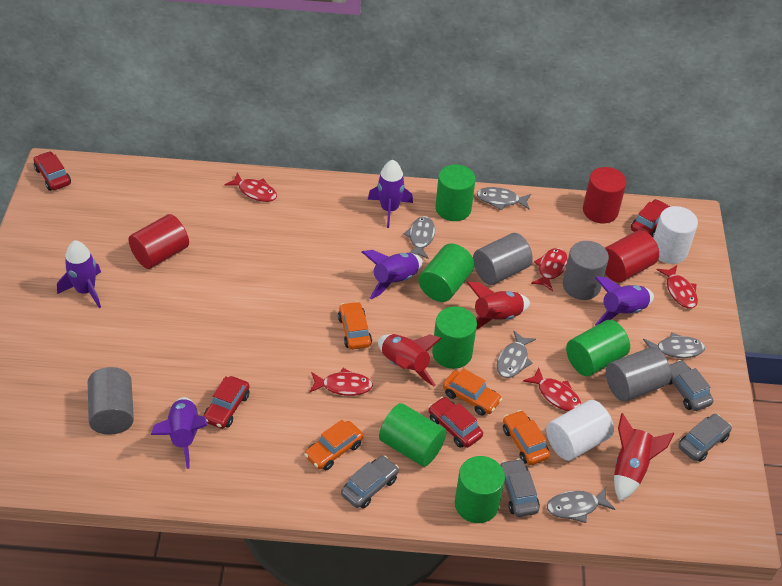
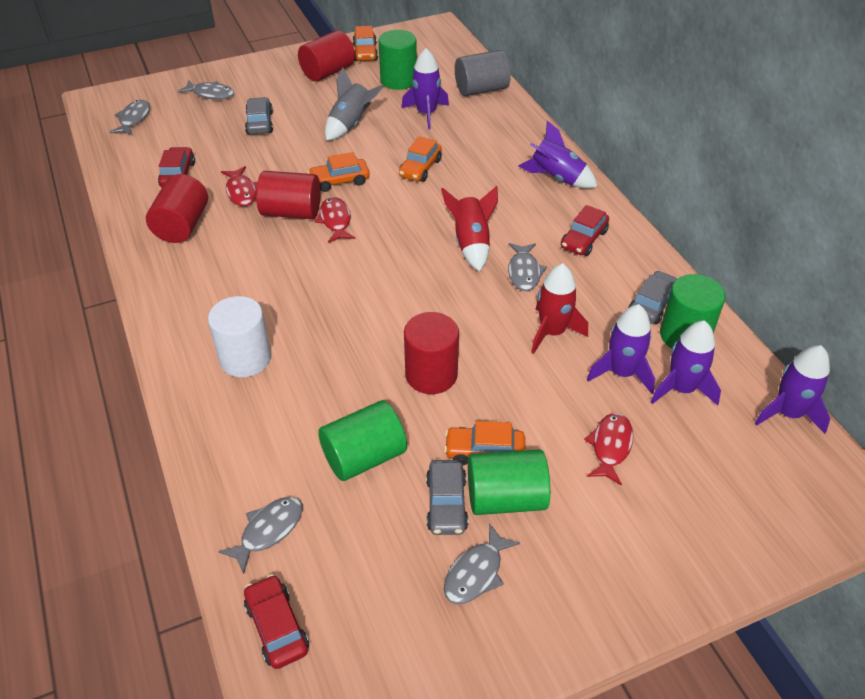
green cylinder: 6 -> 4
grey car: 4 -> 3
grey cylinder: 4 -> 1
grey rocket: 0 -> 1
red car: 4 -> 3
red cylinder: 3 -> 4
red fish: 5 -> 3
red rocket: 3 -> 2
white cylinder: 2 -> 1

